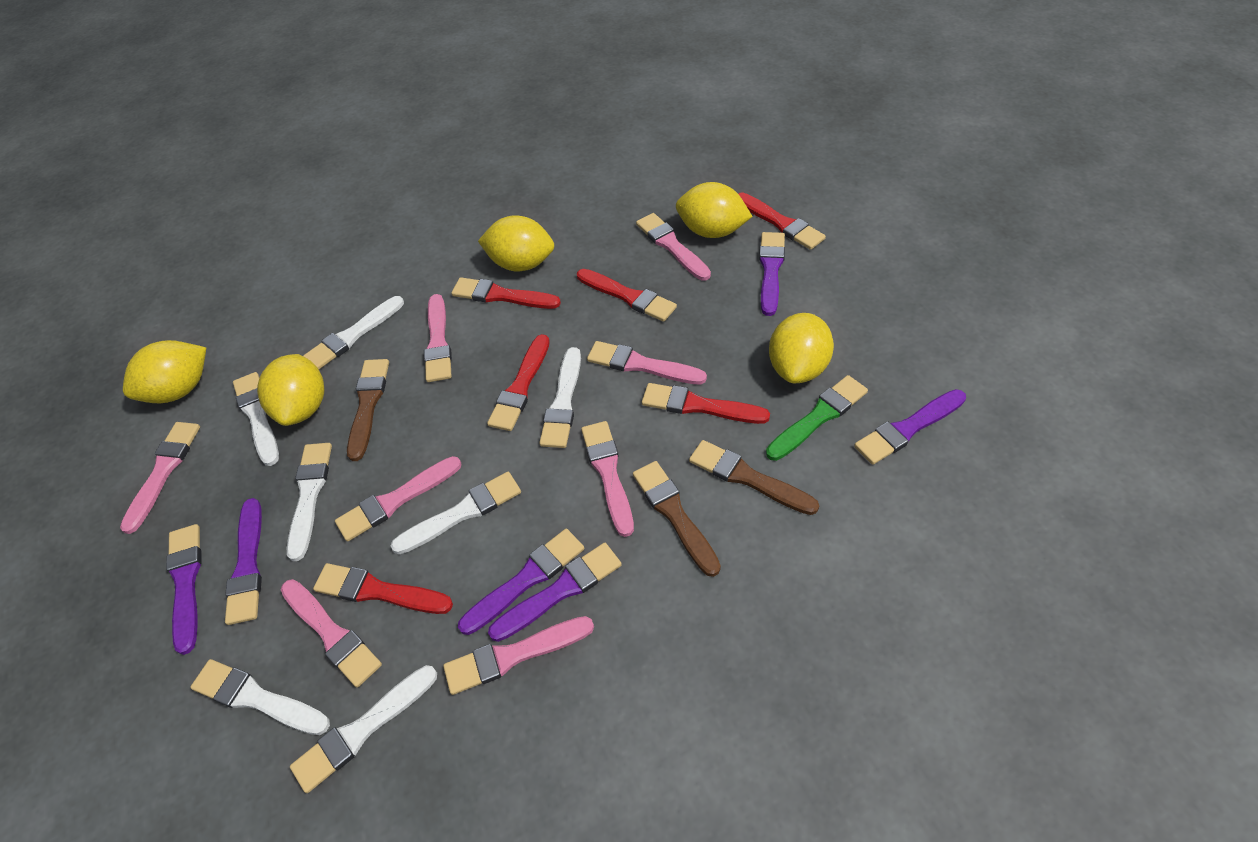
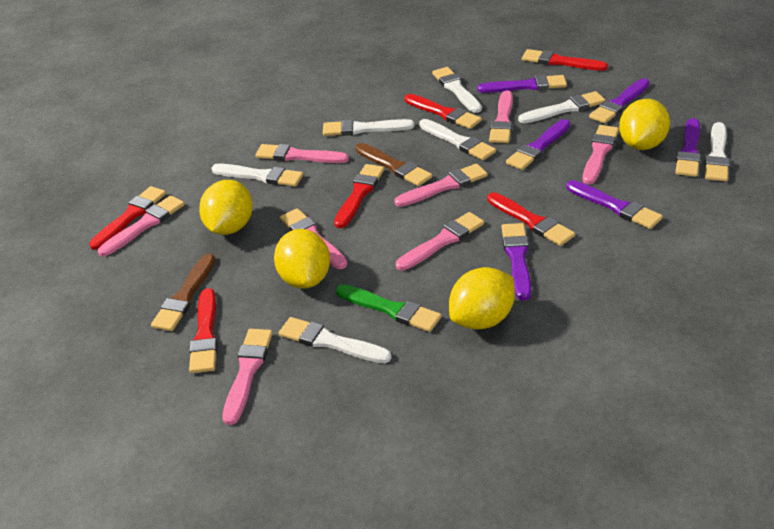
brown brush: 3 -> 2
yellow lemon: 5 -> 4

